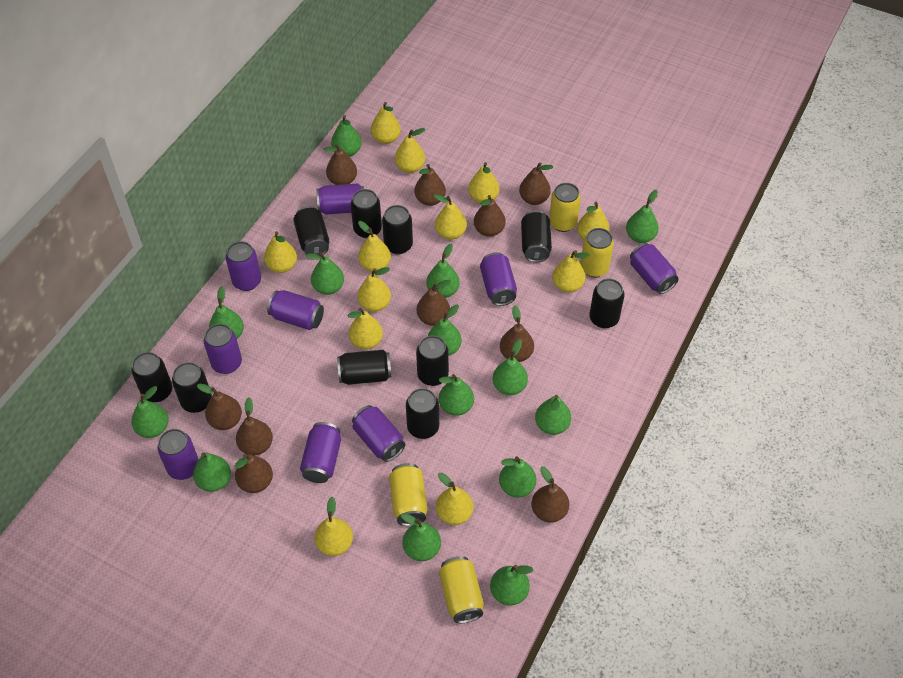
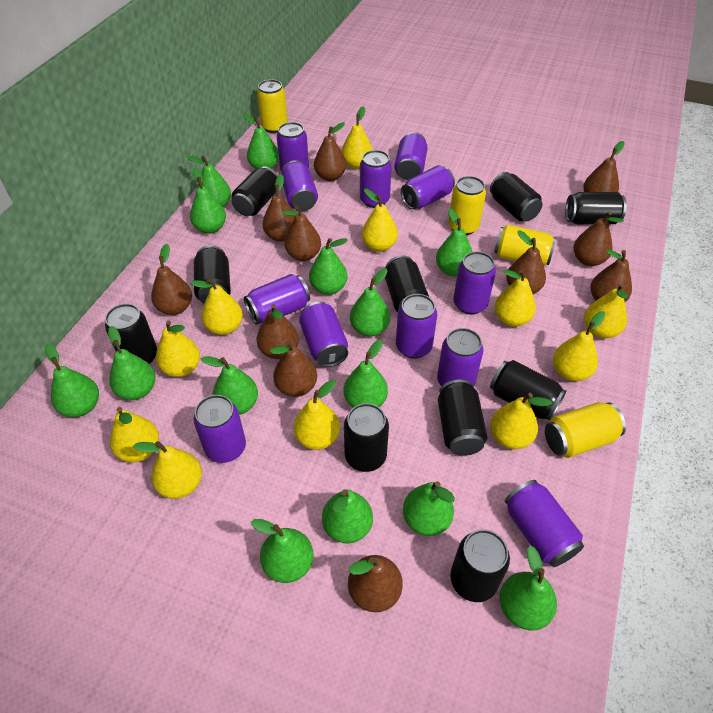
brown pear: 10 -> 11
purple can: 9 -> 12
yellow pear: 12 -> 11

